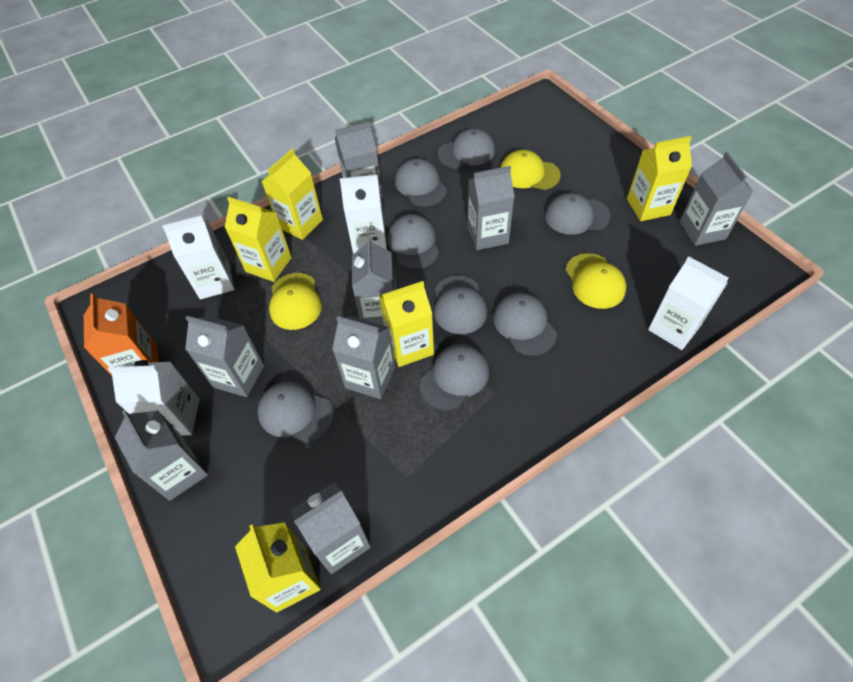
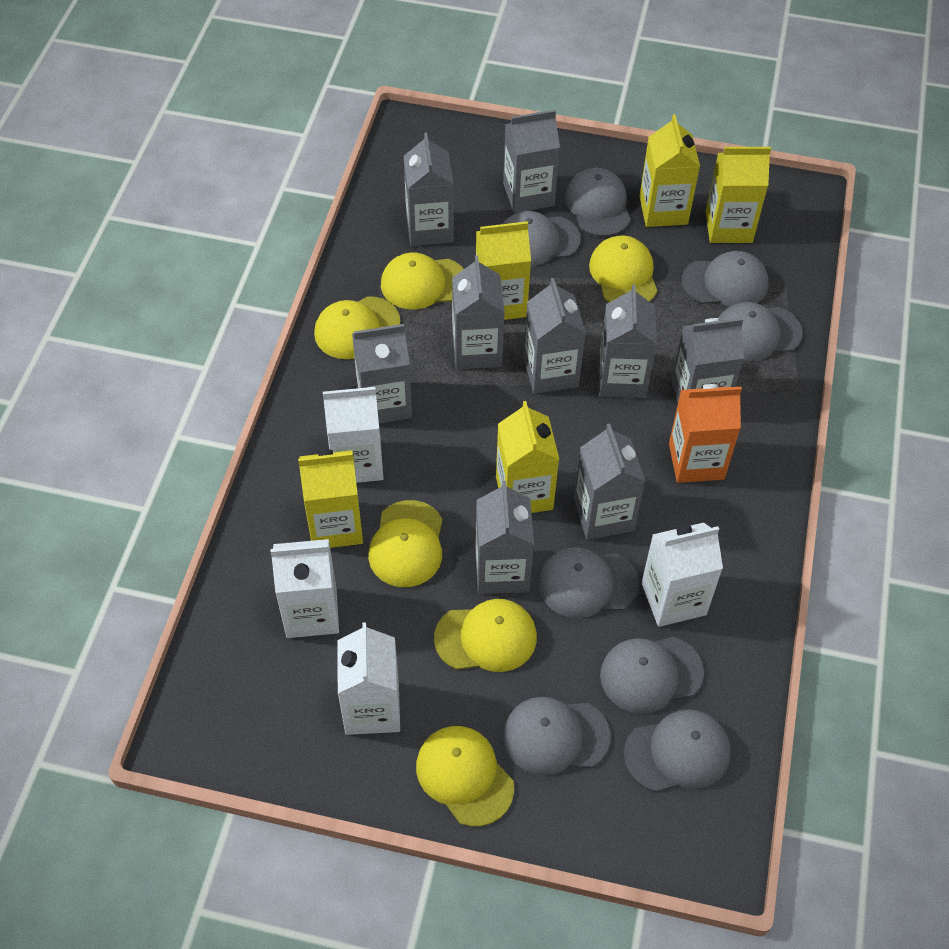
grey carton: 8 -> 9
yellow cap: 3 -> 6

